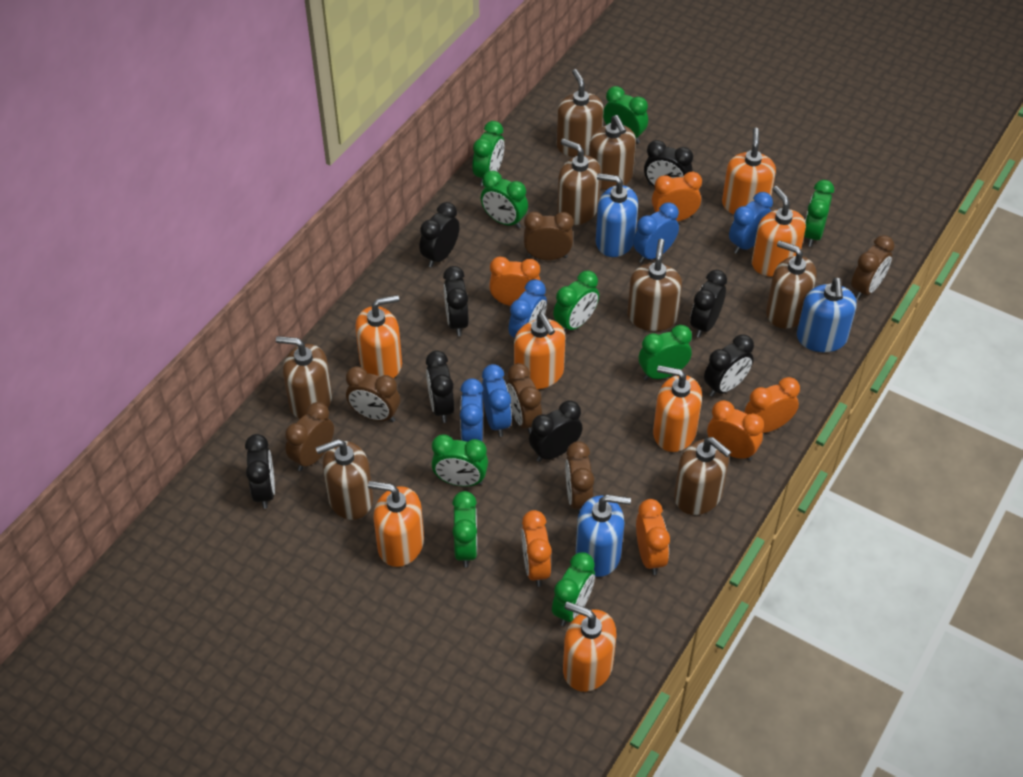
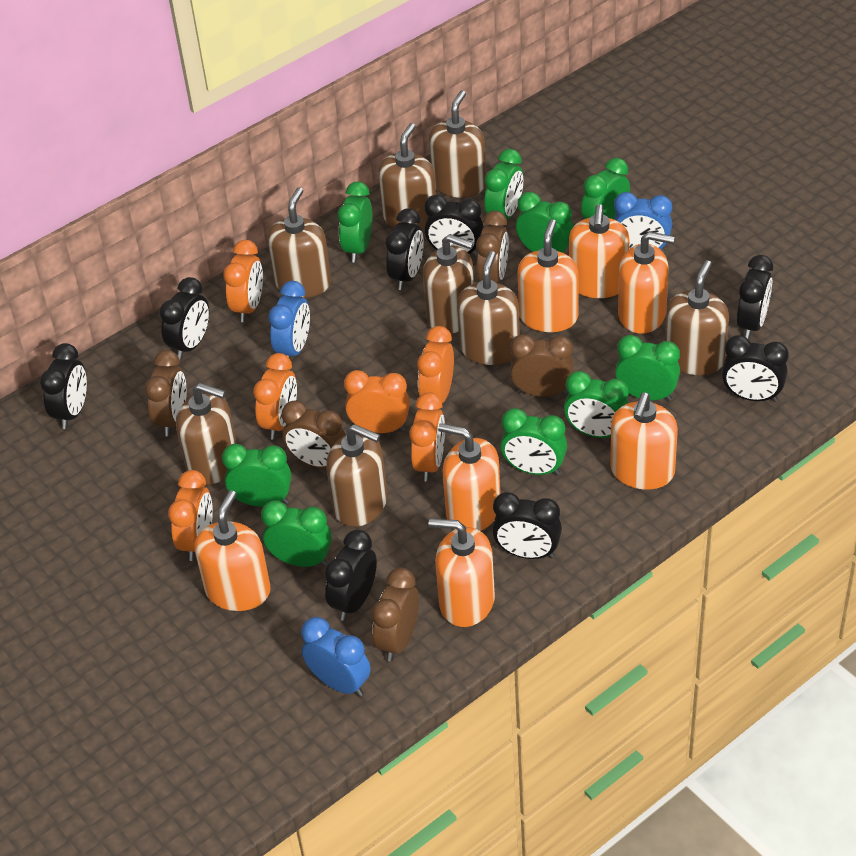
blue clock: 5 -> 3
blue soap dispenser: 3 -> 0
brown clock: 6 -> 5

